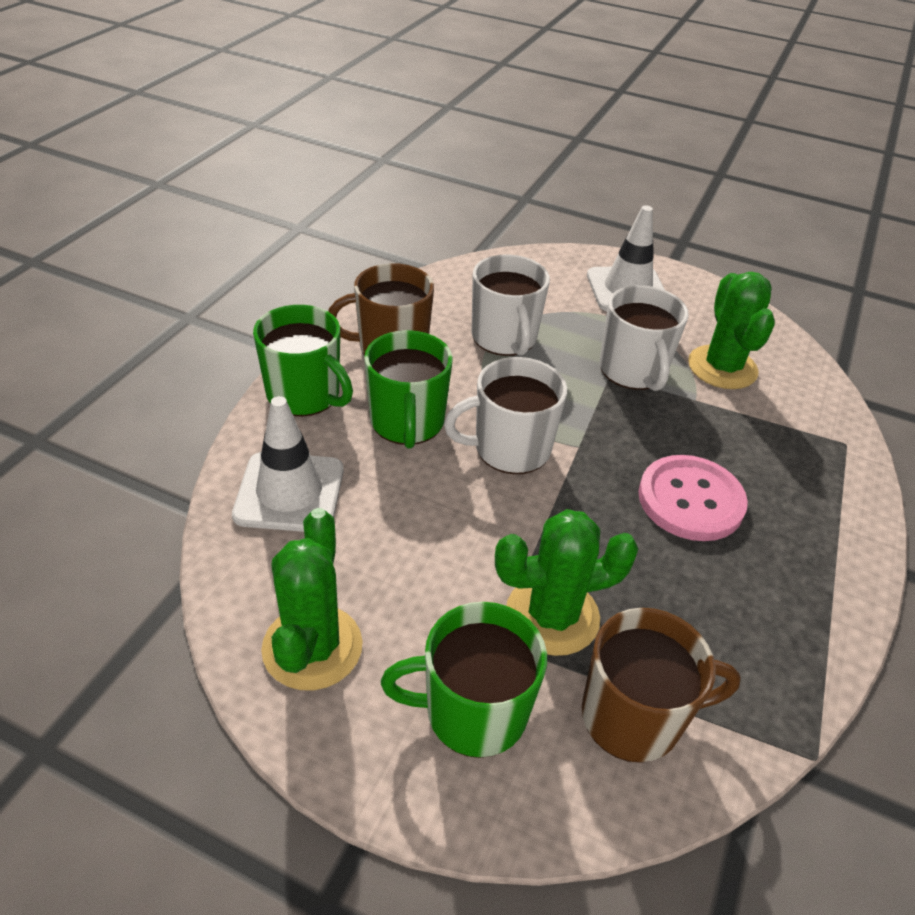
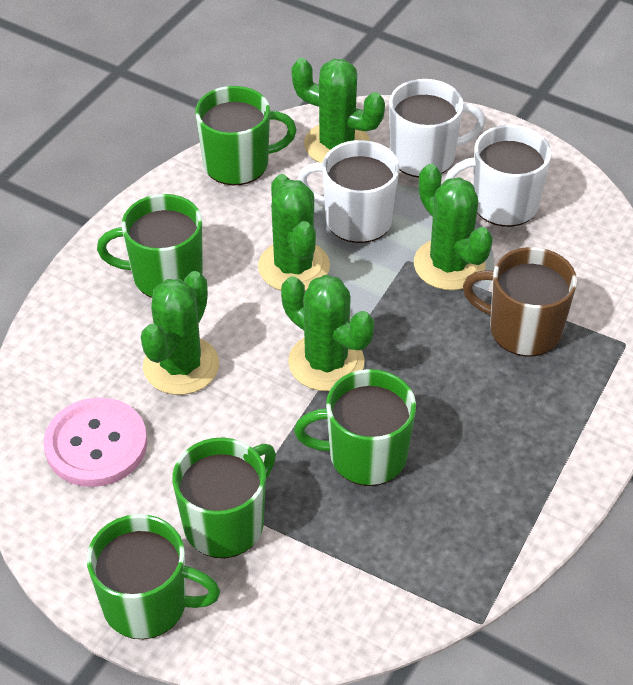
brown mug: 2 -> 1
green cactus: 3 -> 5
green mug: 3 -> 5
white traffic cone: 2 -> 0

